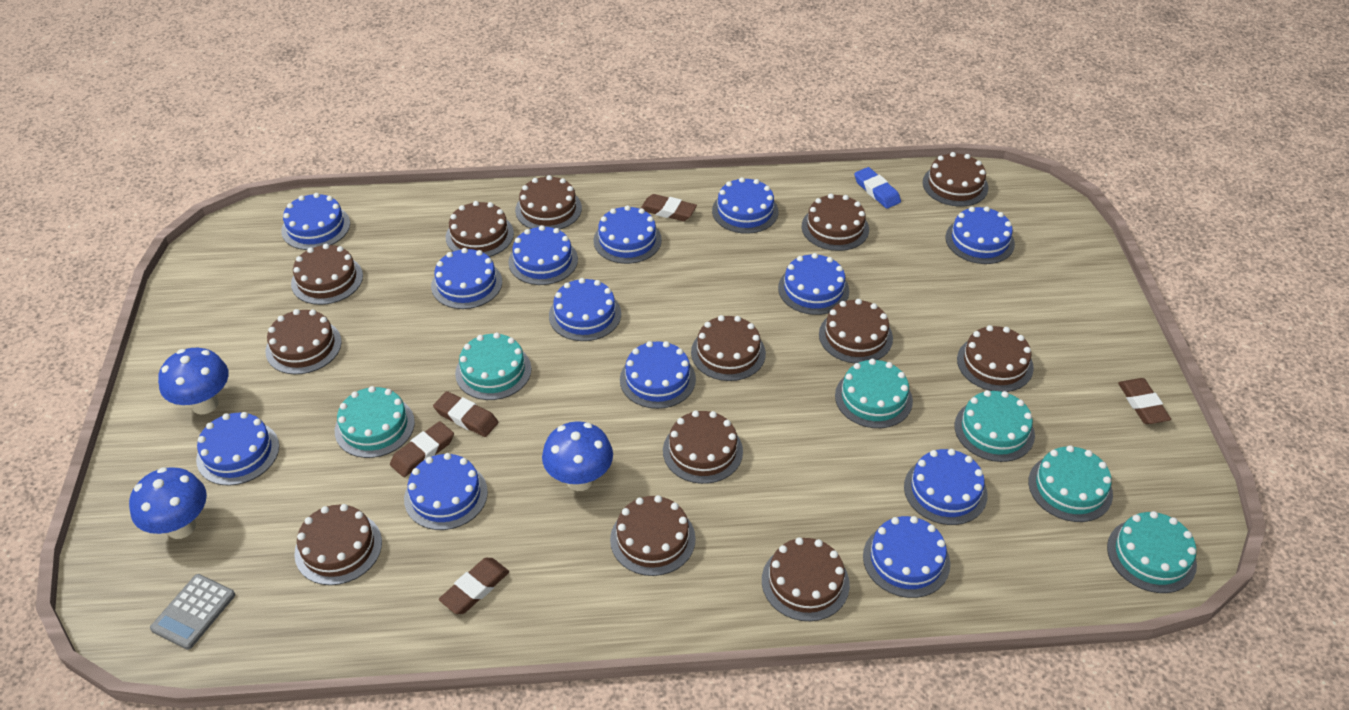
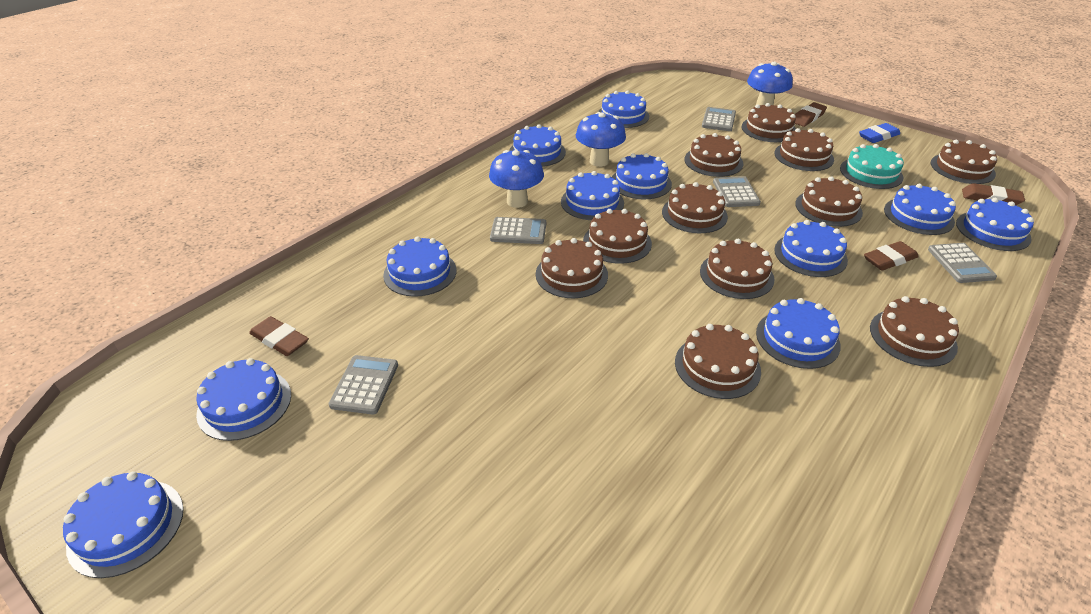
blue cake: 13 -> 11
brown cake: 13 -> 11
brown eraser: 5 -> 4
grey calculator: 1 -> 5
turquoise cake: 6 -> 1

